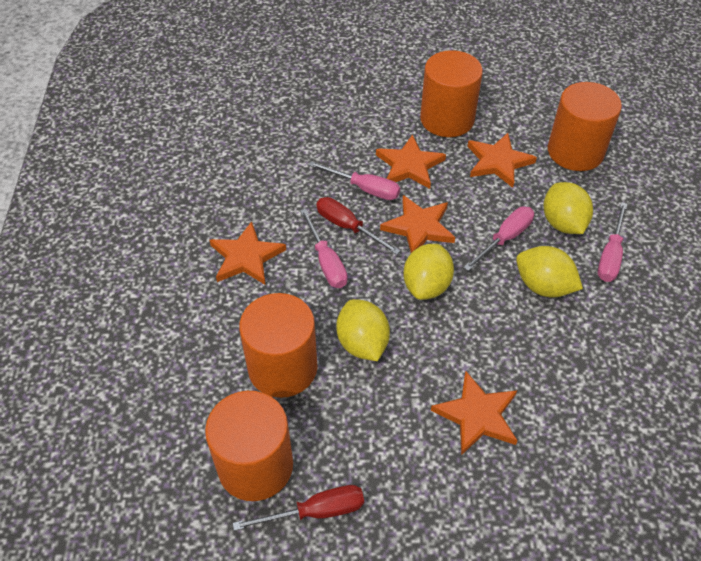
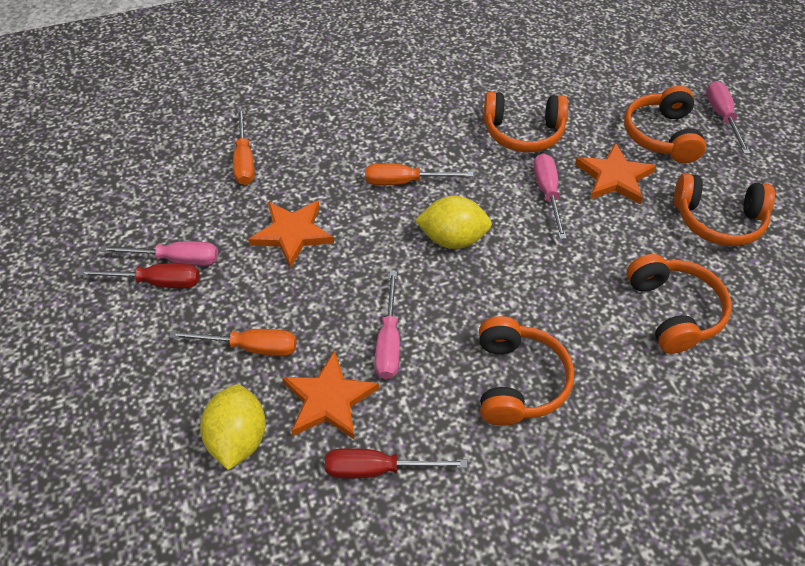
orange cylinder: 4 -> 0
orange headphones: 0 -> 5
orange screwdriver: 0 -> 3
orange star: 5 -> 3
yellow lemon: 4 -> 2

